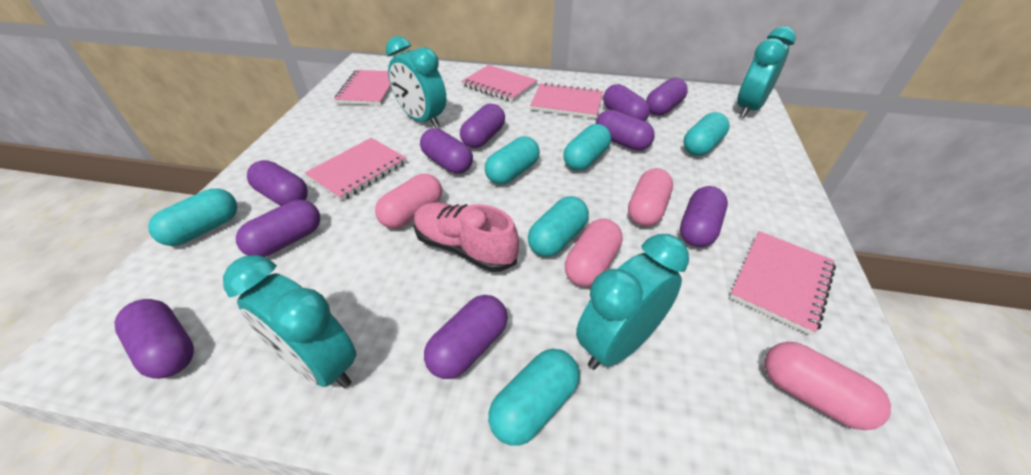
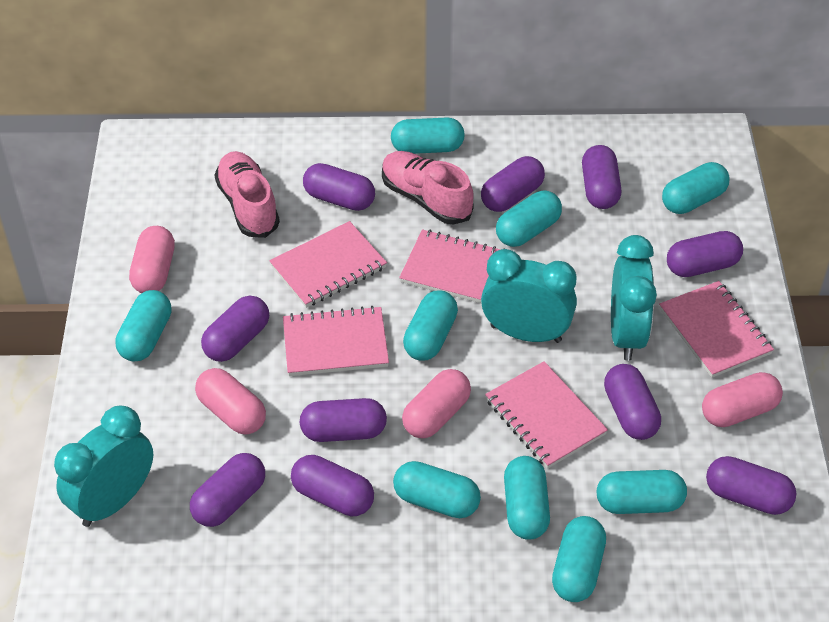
pink shoe: 1 -> 2
turquoise capsule: 6 -> 9
turquoise clock: 4 -> 3

